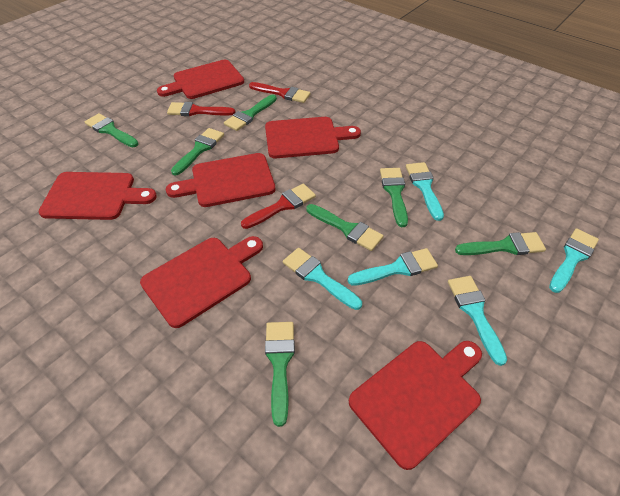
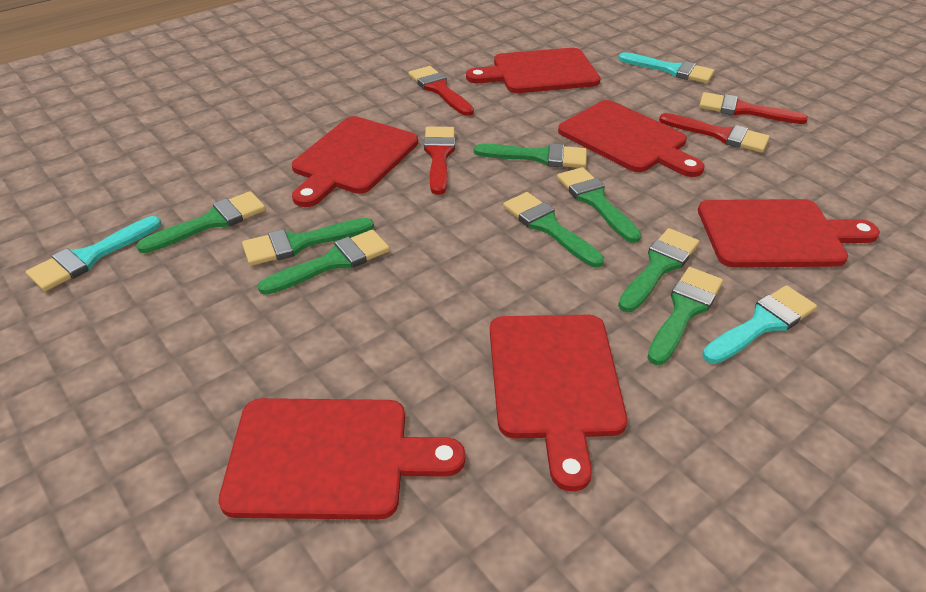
green brush: 7 -> 8
red brush: 3 -> 4
turquoise brush: 5 -> 3

